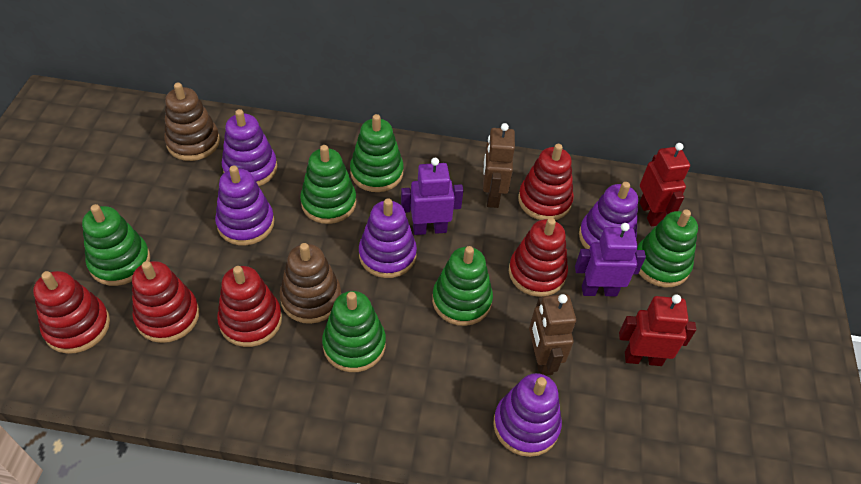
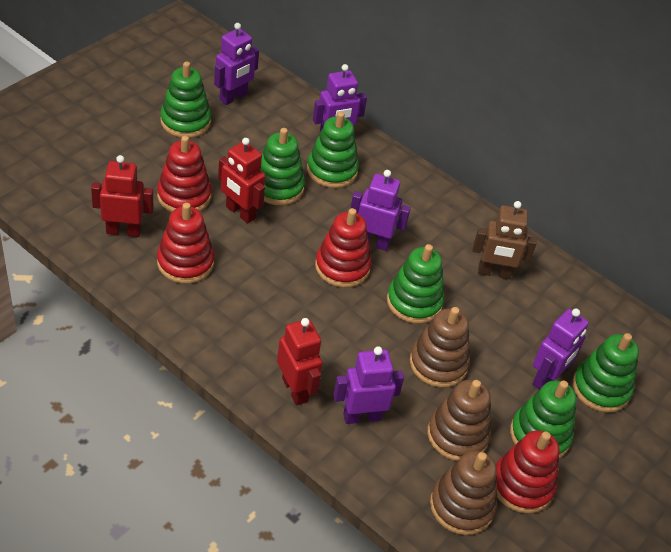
brown robot: 2 -> 1
brown stacking toy: 2 -> 3
purple robot: 2 -> 5
purple stacking toy: 5 -> 0
red robot: 2 -> 3
red stacking toy: 5 -> 4

